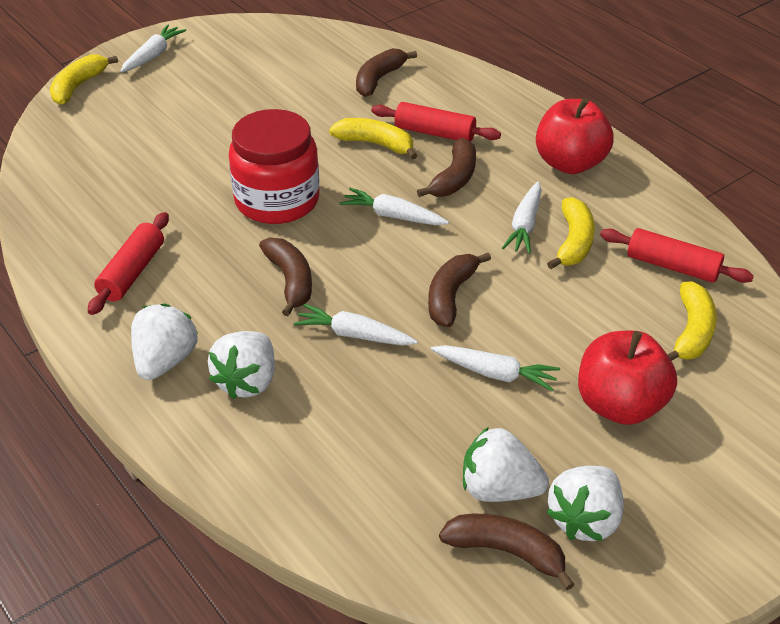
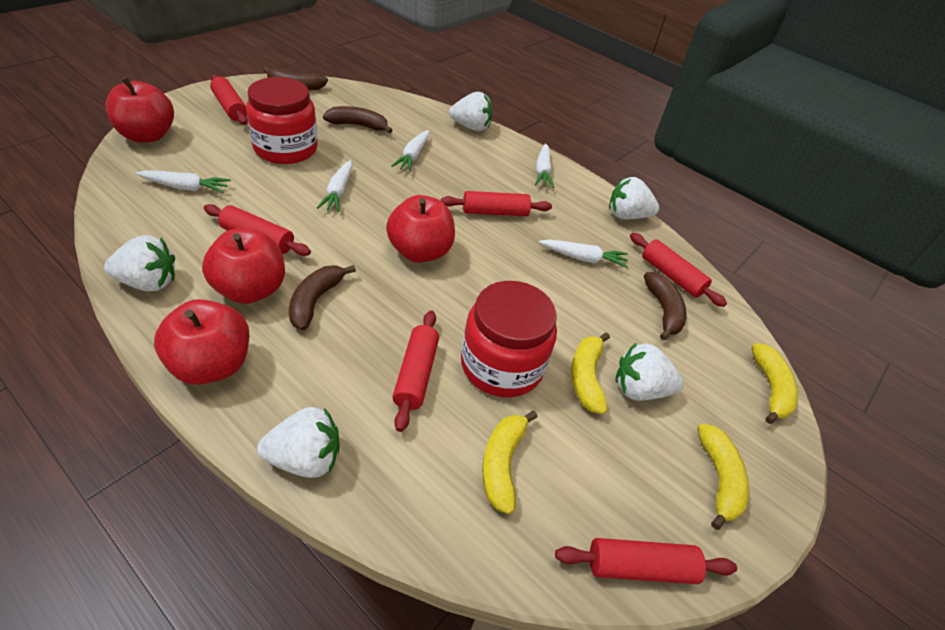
brown banana: 5 -> 4
red apple: 2 -> 4
red jar: 1 -> 2
red rolling pin: 3 -> 6
white strawberry: 4 -> 5

